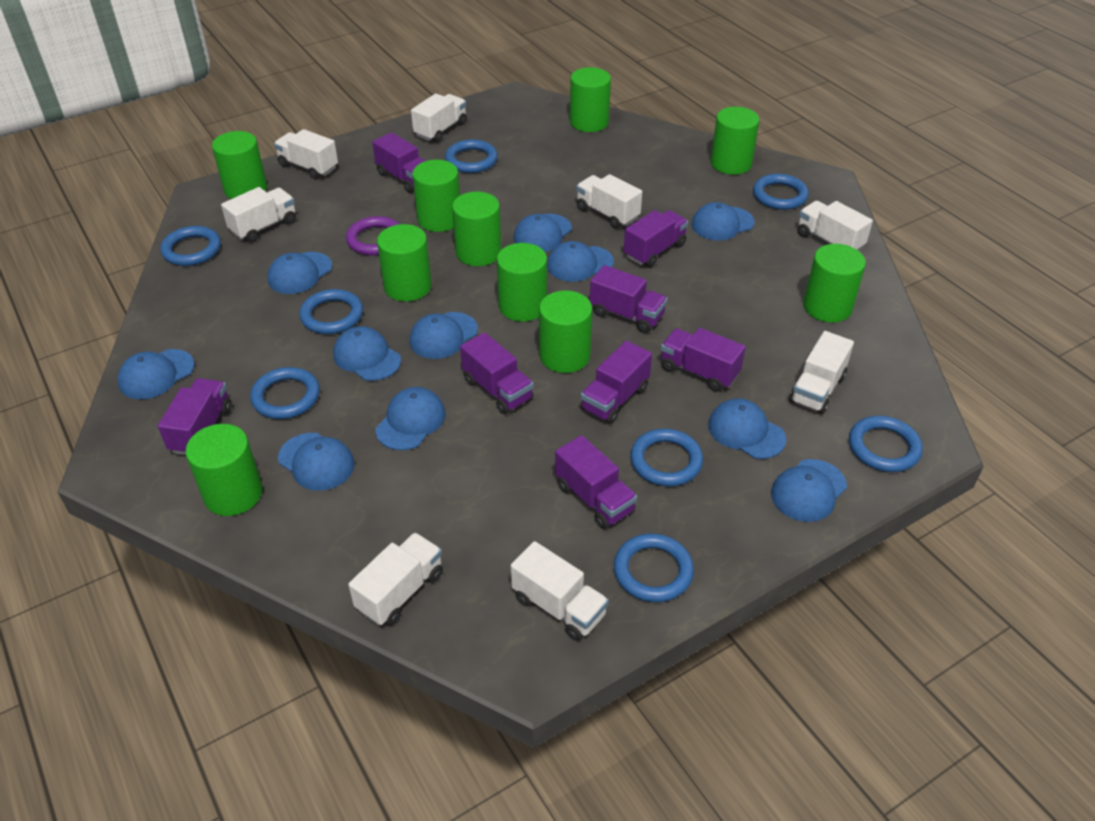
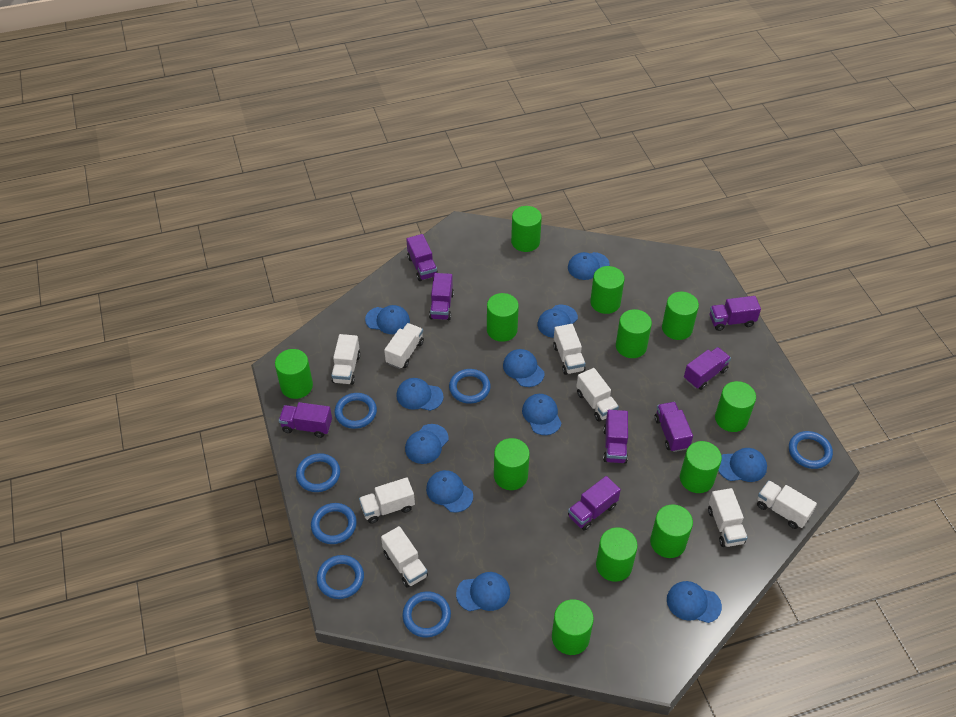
blue ring: 8 -> 7
green cylinder: 10 -> 12
purple ring: 1 -> 0

